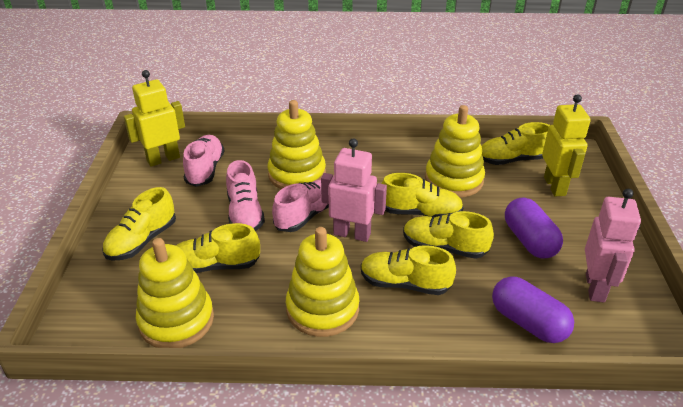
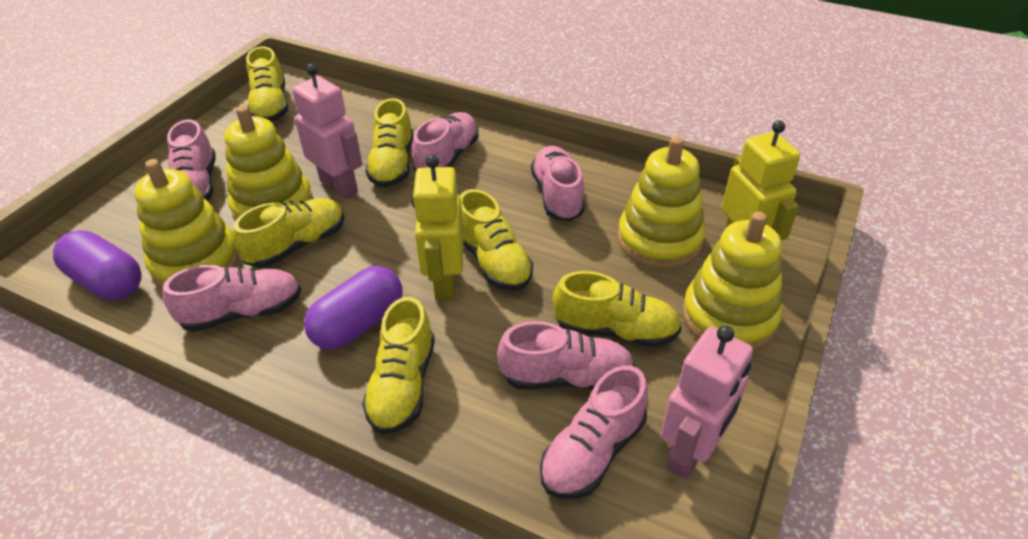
pink shoe: 3 -> 6

